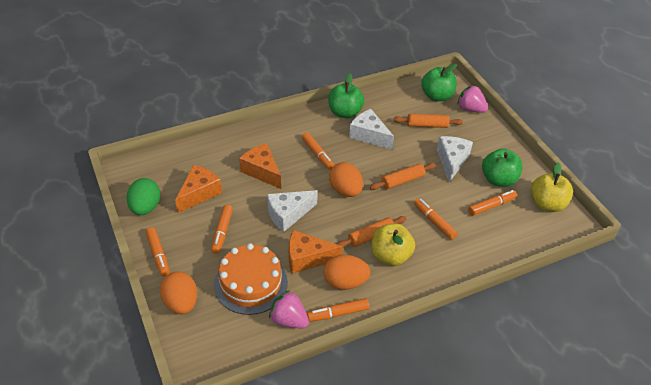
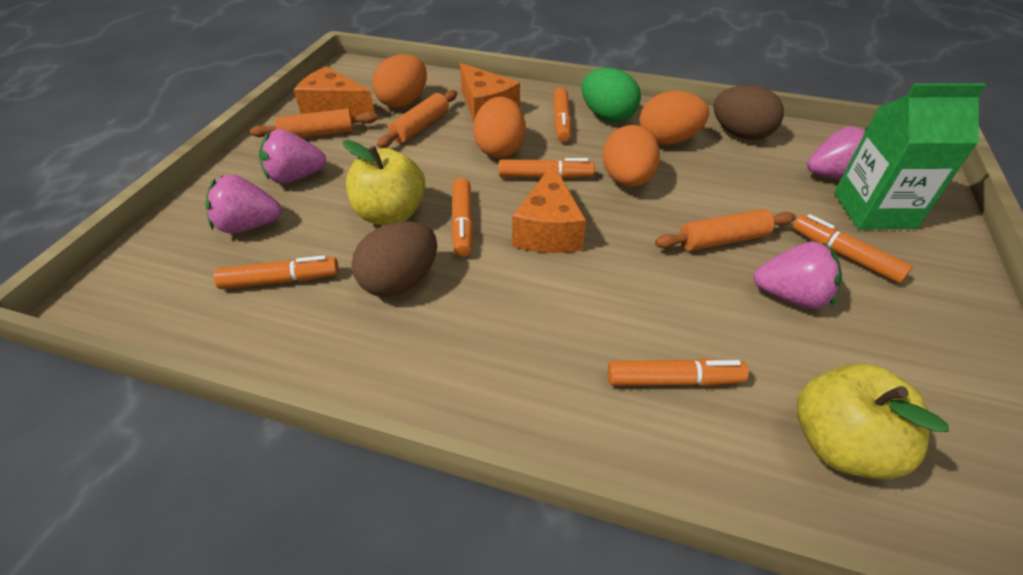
brown egg: 0 -> 2
green apple: 3 -> 0
green carton: 0 -> 1
orange cake: 1 -> 0
orange egg: 3 -> 4
pink strawberry: 2 -> 4
white cheese: 3 -> 0

